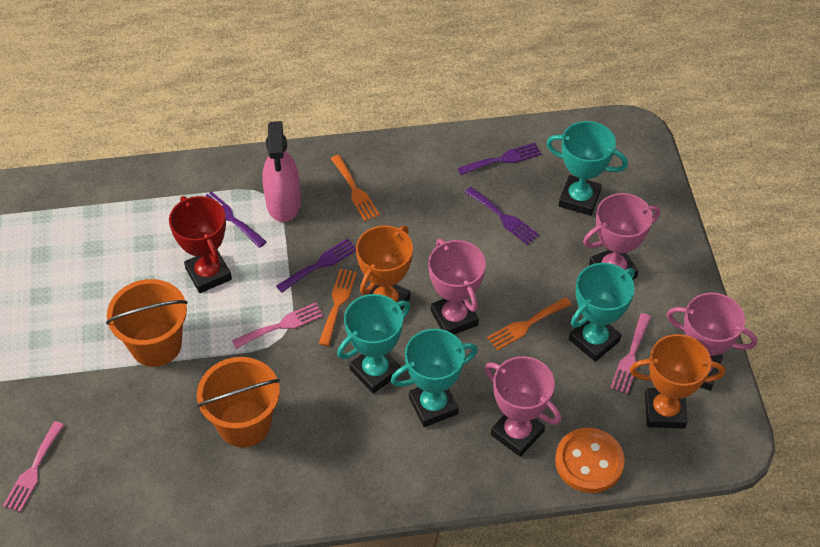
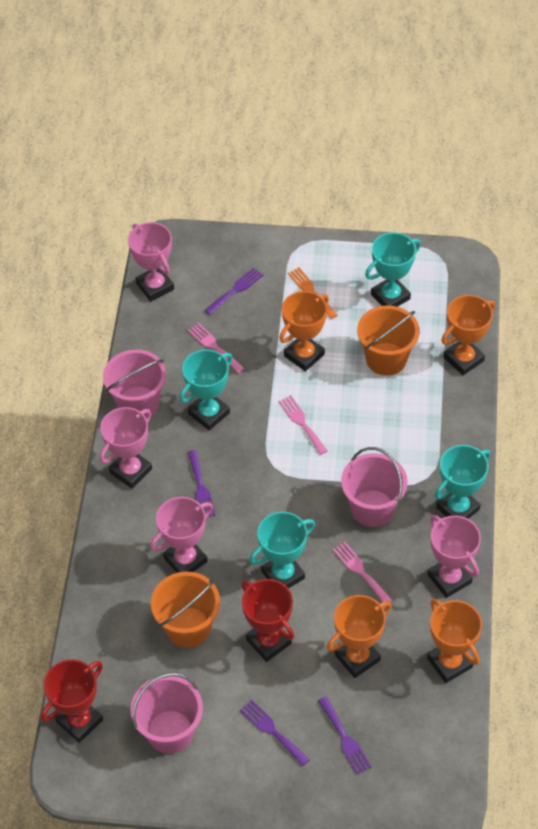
orange button: 1 -> 0
orange fork: 3 -> 1
orange trophy: 2 -> 4
pink bucket: 0 -> 3
pink spray bottle: 1 -> 0
red trophy: 1 -> 2

